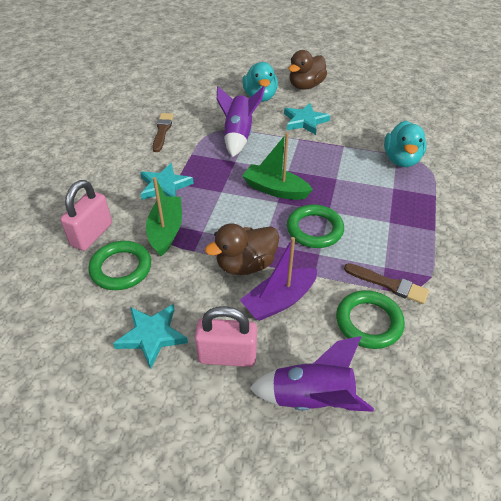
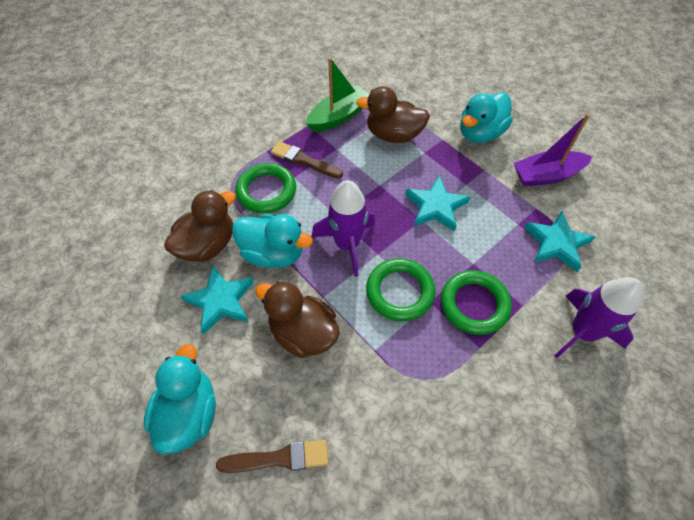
brown duck: 2 -> 3
green boat: 2 -> 1
pink padlock: 2 -> 0
turquoise duck: 2 -> 3

